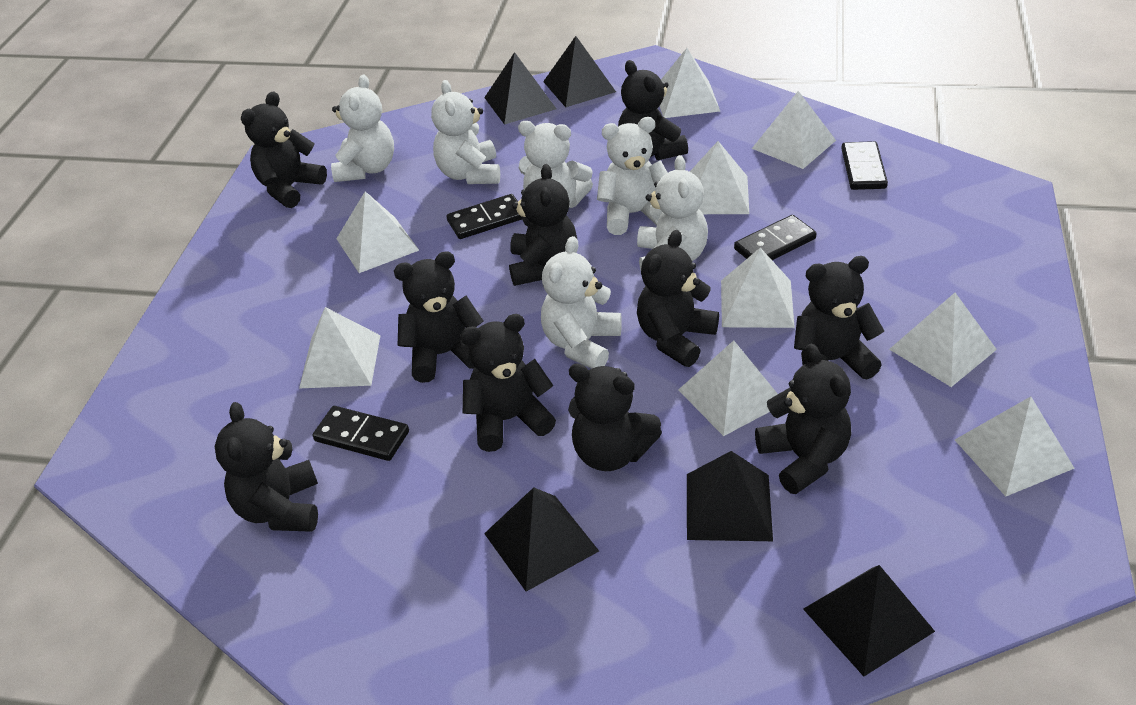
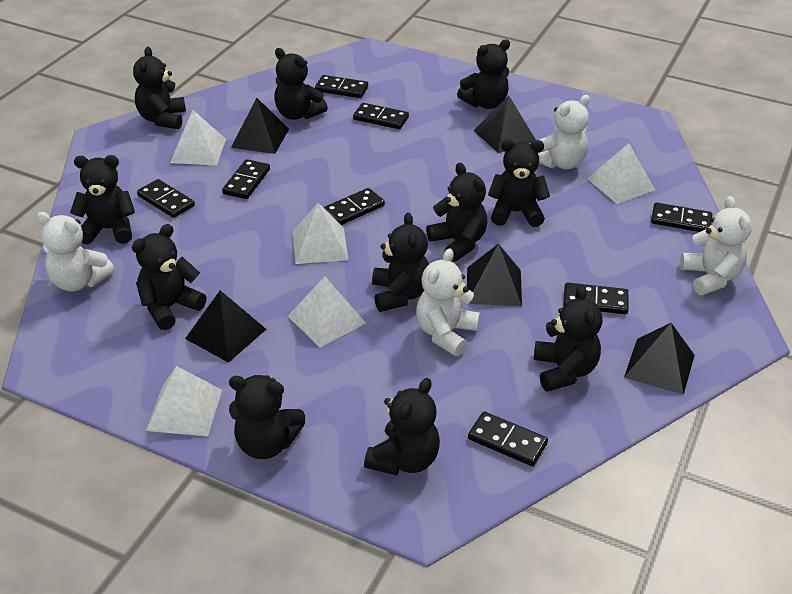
black domino: 4 -> 8
black teddy bear: 10 -> 11
white pyramid: 9 -> 5
white teddy bear: 6 -> 4

